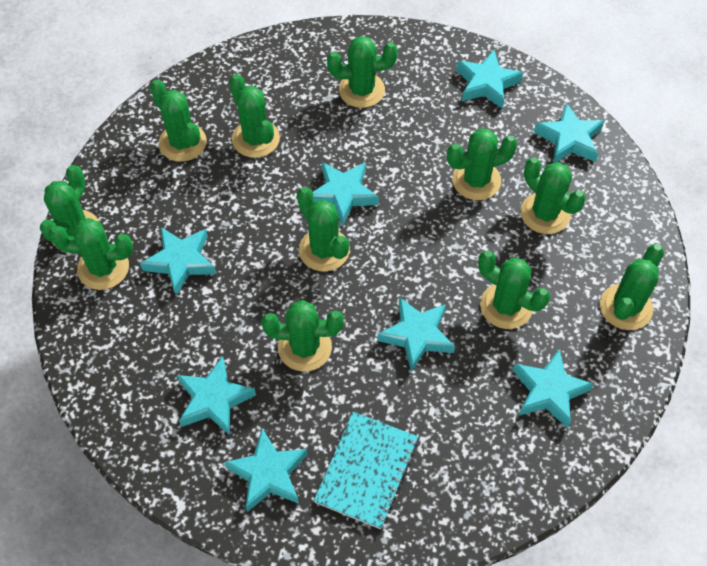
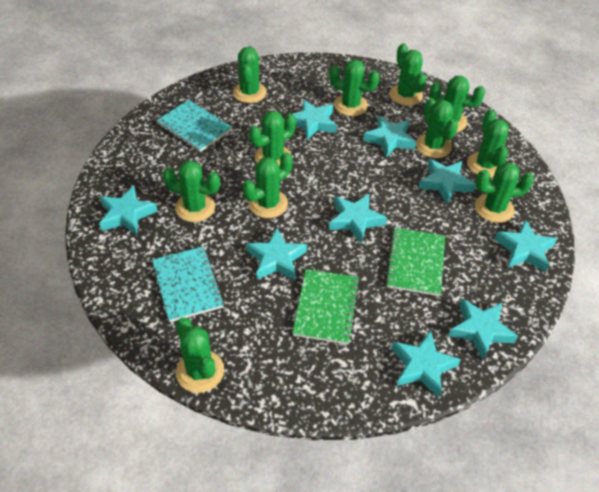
green notebook: 0 -> 2
turquoise notebook: 1 -> 2
turquoise star: 8 -> 9

